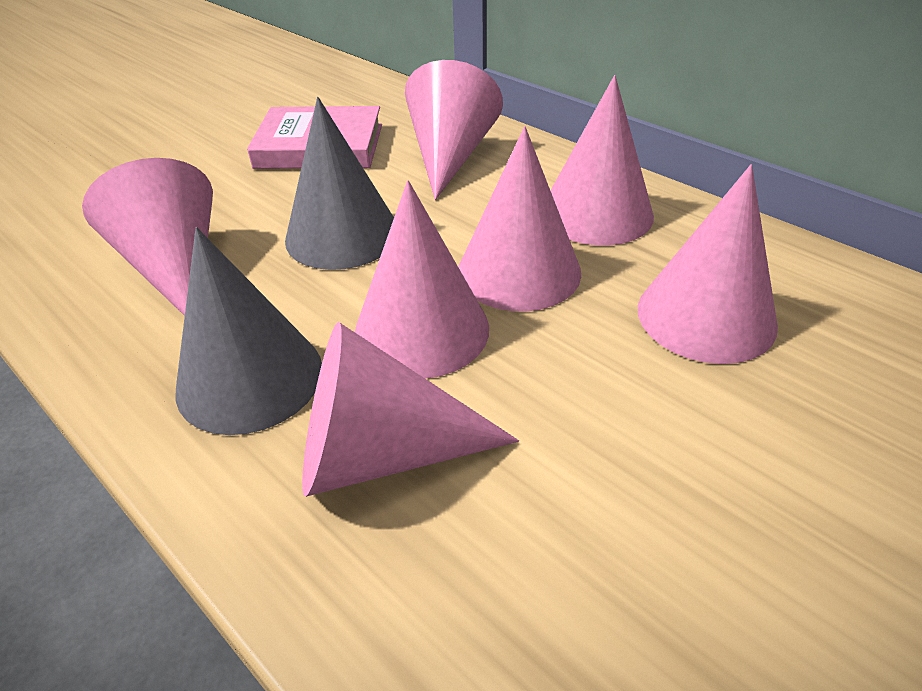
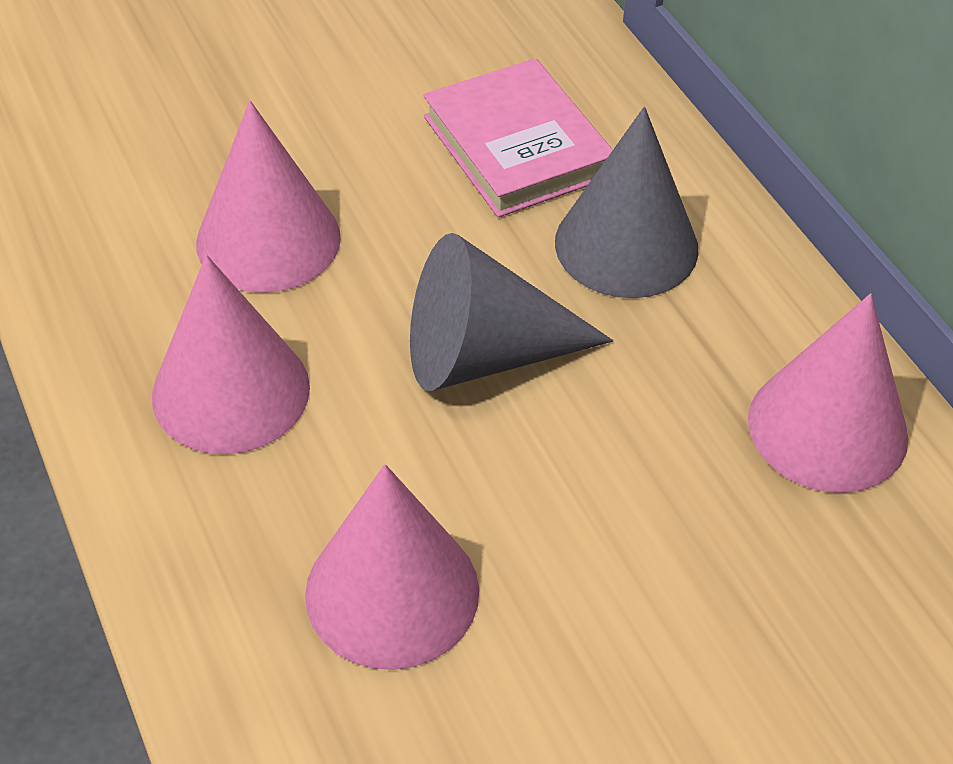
pink cone: 7 -> 4

